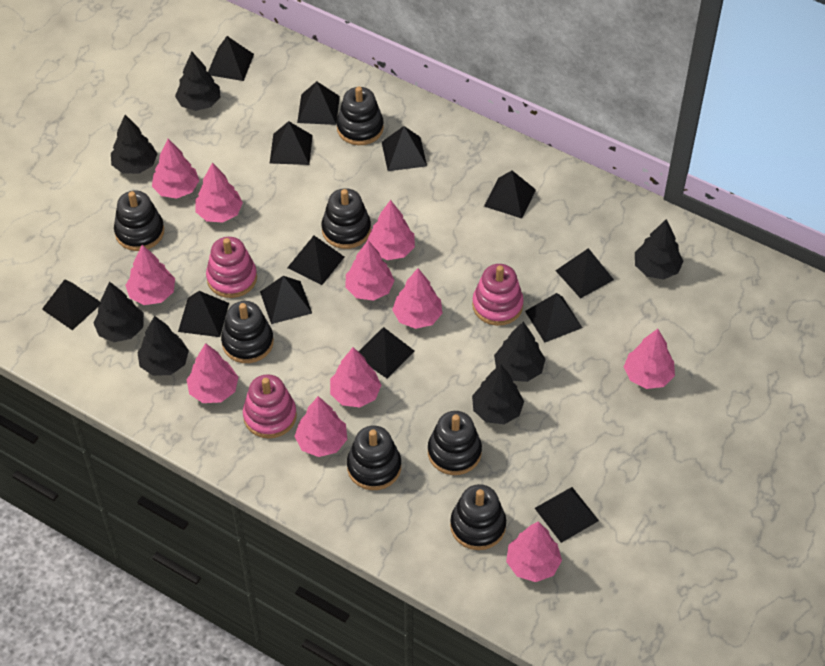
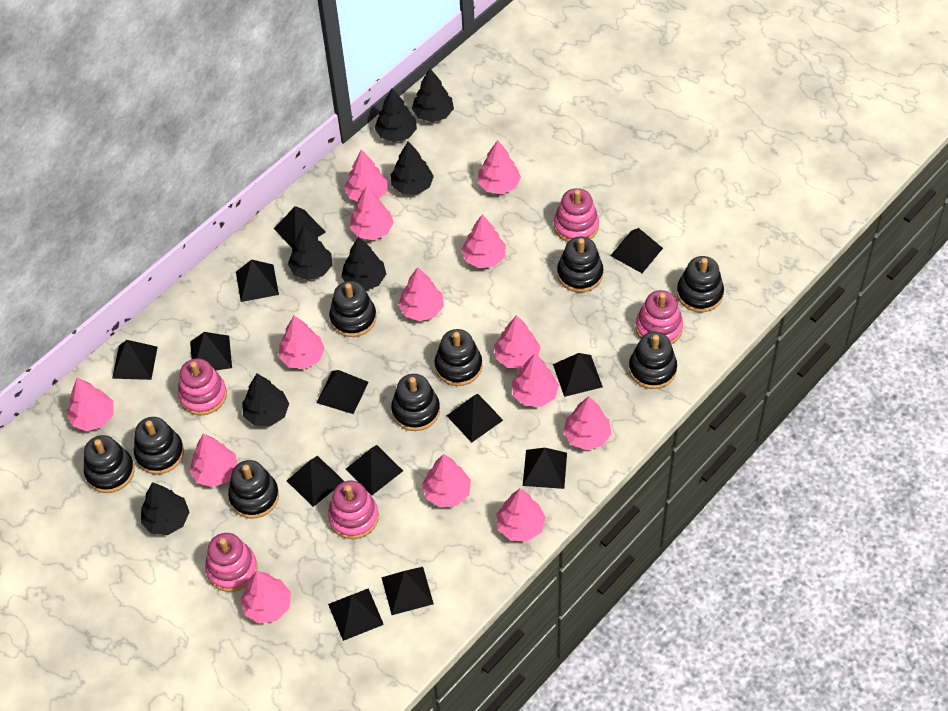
black stacking toy: 7 -> 9
pink stacking toy: 3 -> 5
pink tree: 11 -> 14

